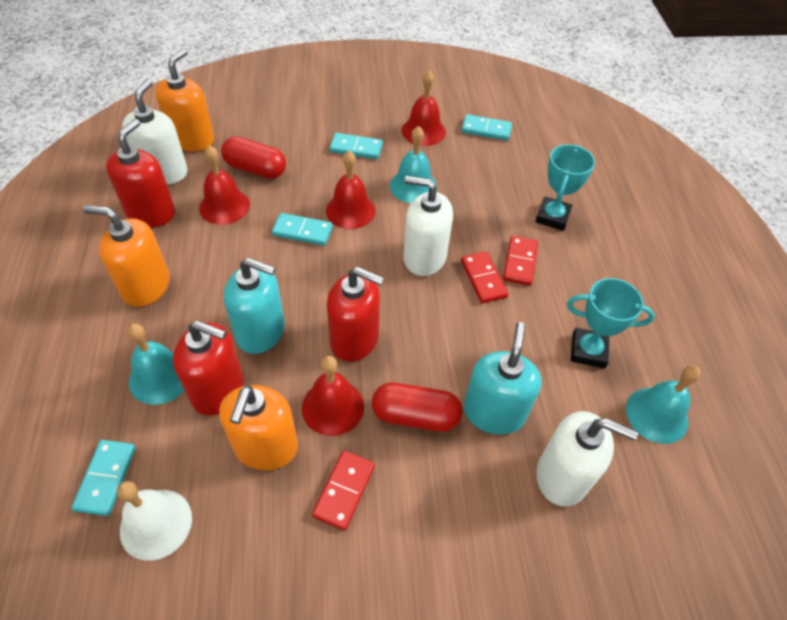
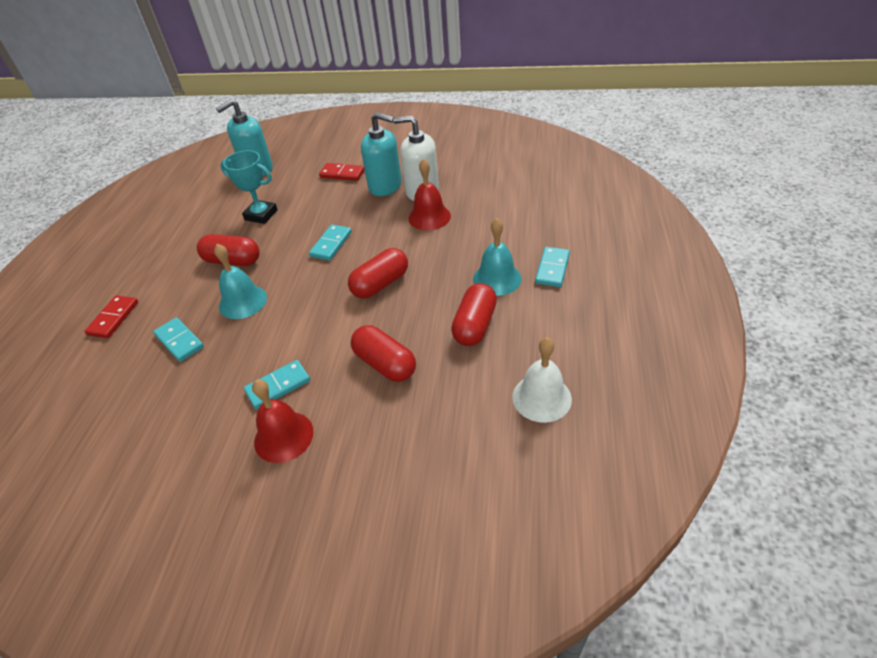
orange soap dispenser: 3 -> 0
red bell: 4 -> 2
red capsule: 2 -> 4
red domino: 3 -> 2
red soap dispenser: 3 -> 0
turquoise bell: 3 -> 2
turquoise trophy: 2 -> 1
white soap dispenser: 3 -> 1

